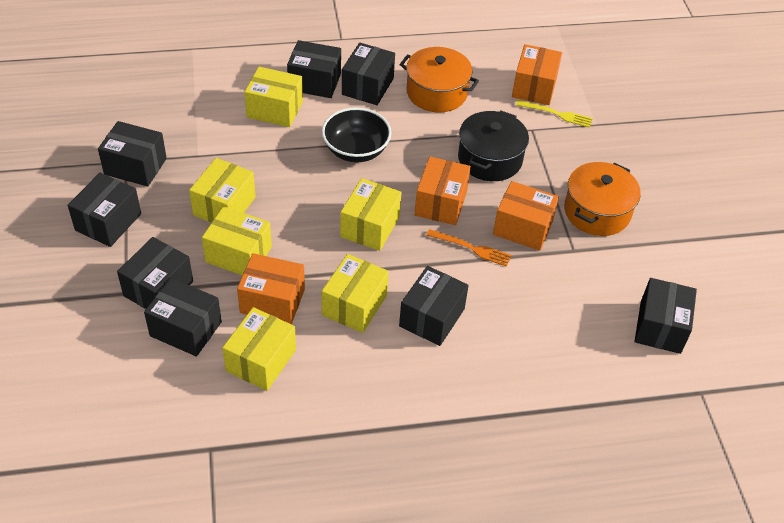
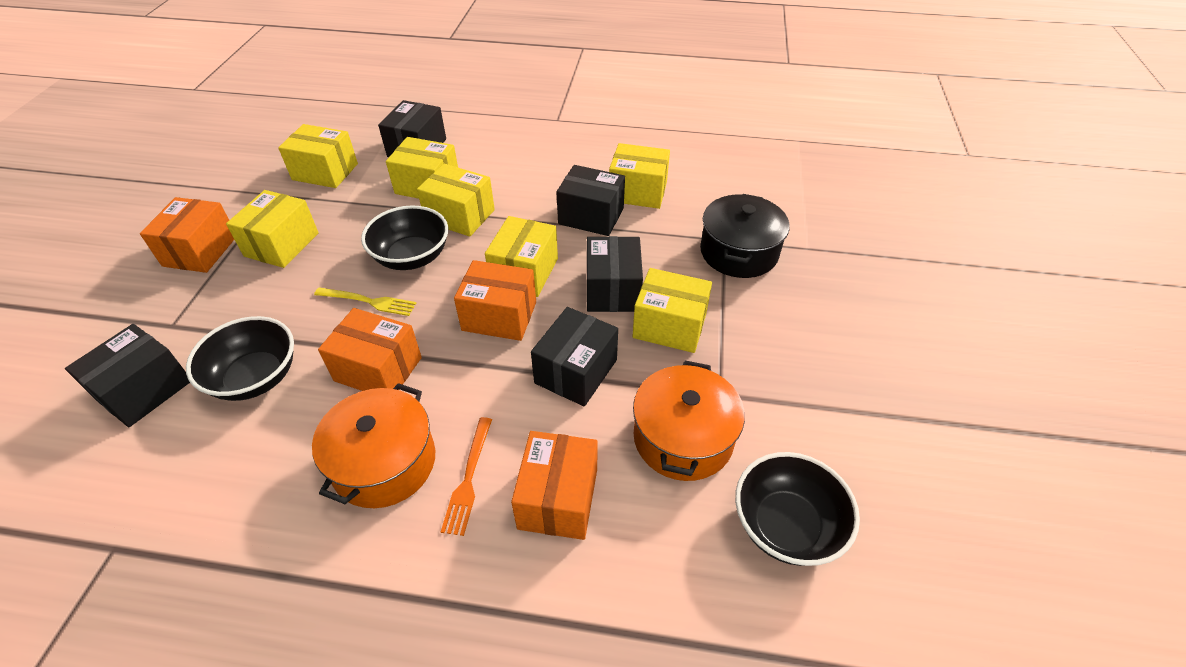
black bowl: 1 -> 3
black box: 8 -> 5
yellow box: 6 -> 7

